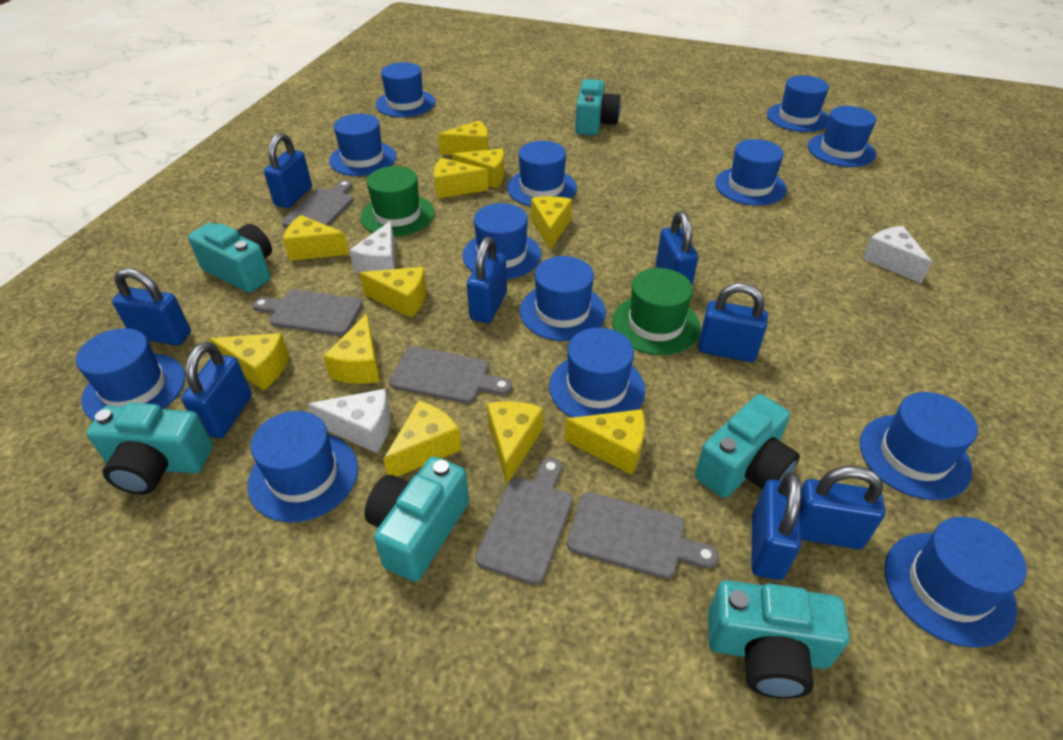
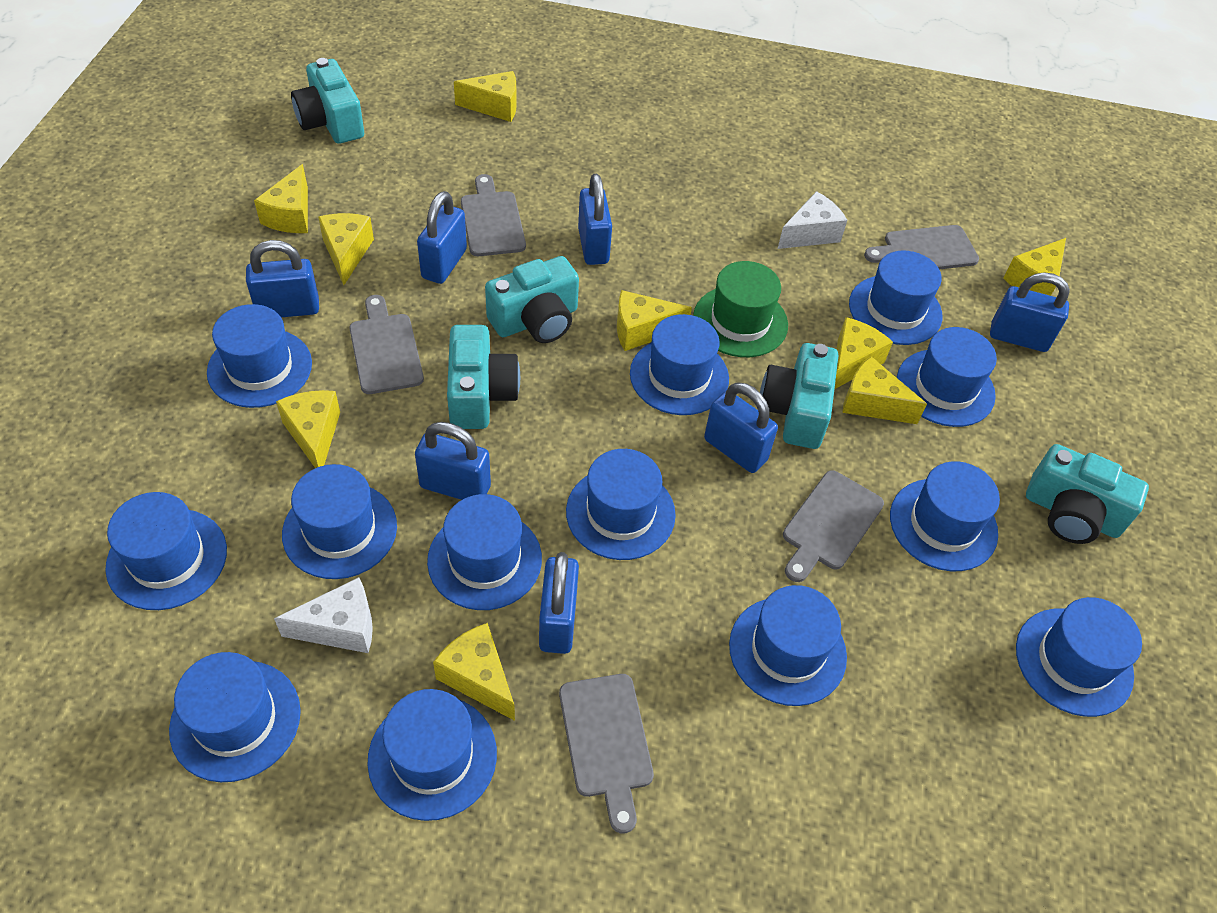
blue padlock: 8 -> 7
green hat: 2 -> 1
turquoise camera: 6 -> 5
white cheese: 3 -> 2
yellow cheese: 11 -> 9

